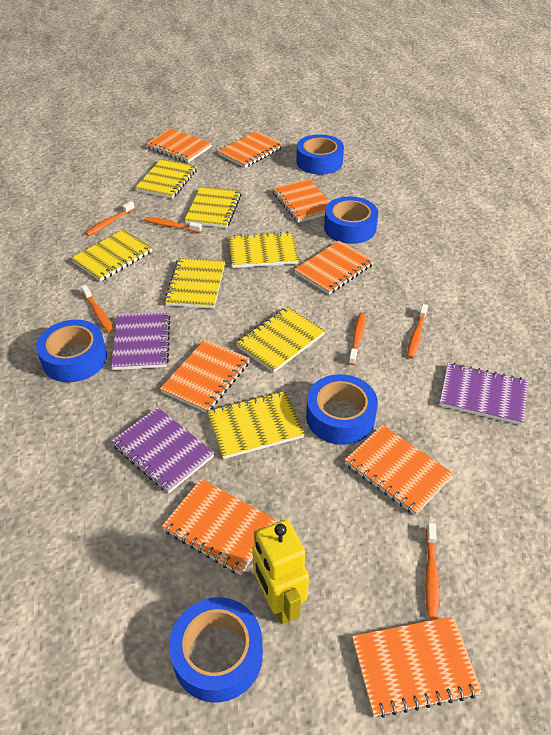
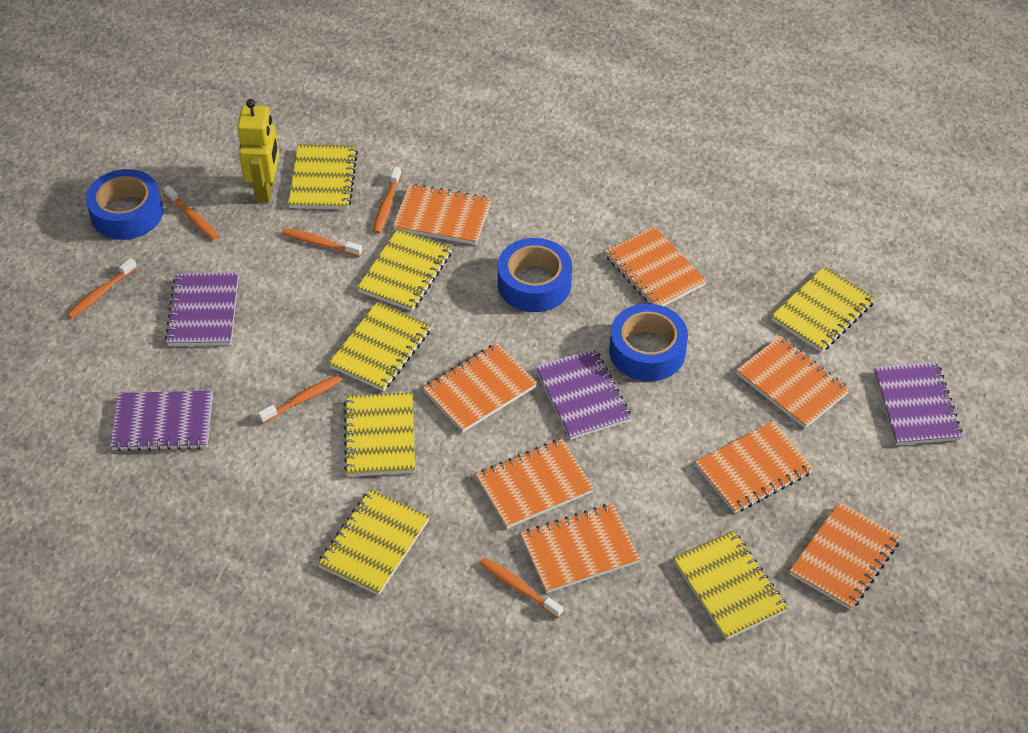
blue tape: 5 -> 3
purple notebook: 3 -> 4

